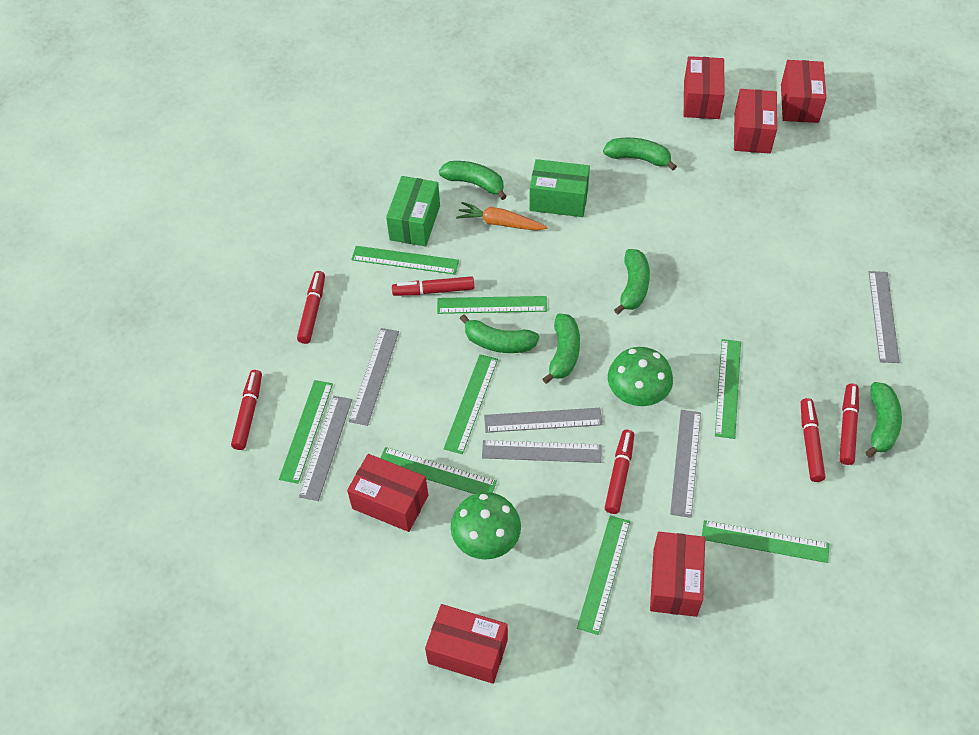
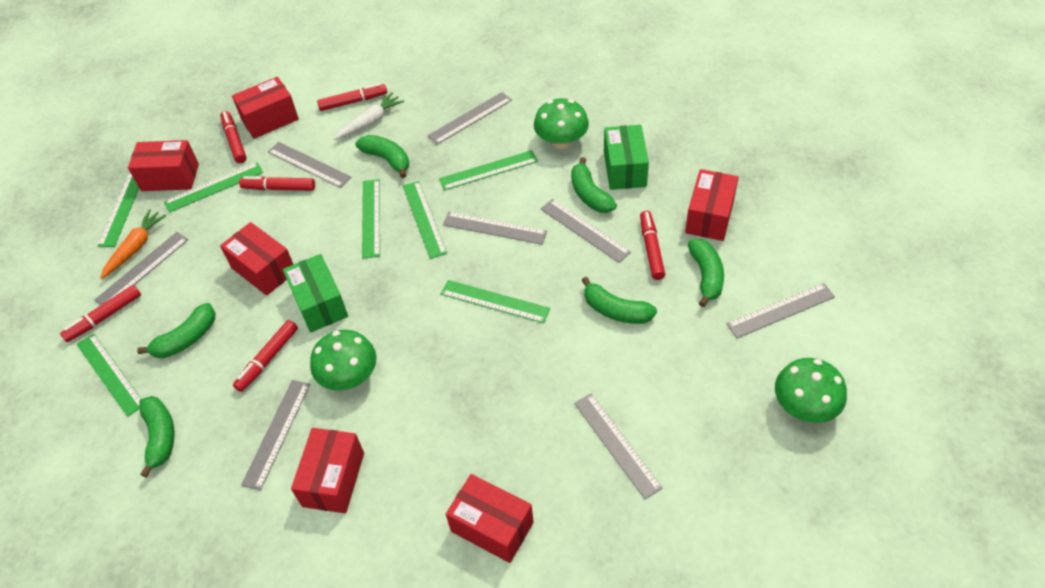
green mushroom: 2 -> 3
green ruler: 8 -> 7
grey ruler: 6 -> 8
white carrot: 0 -> 1

